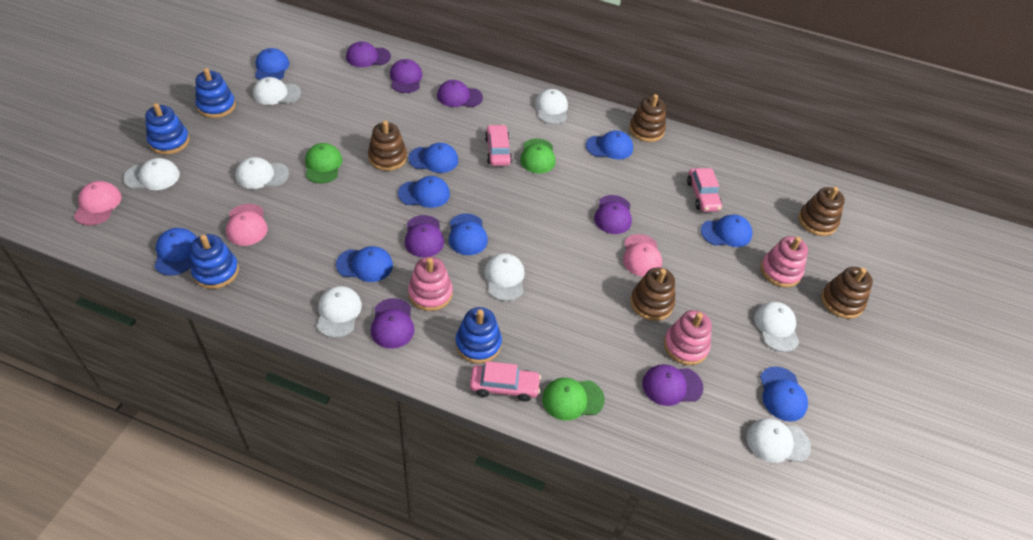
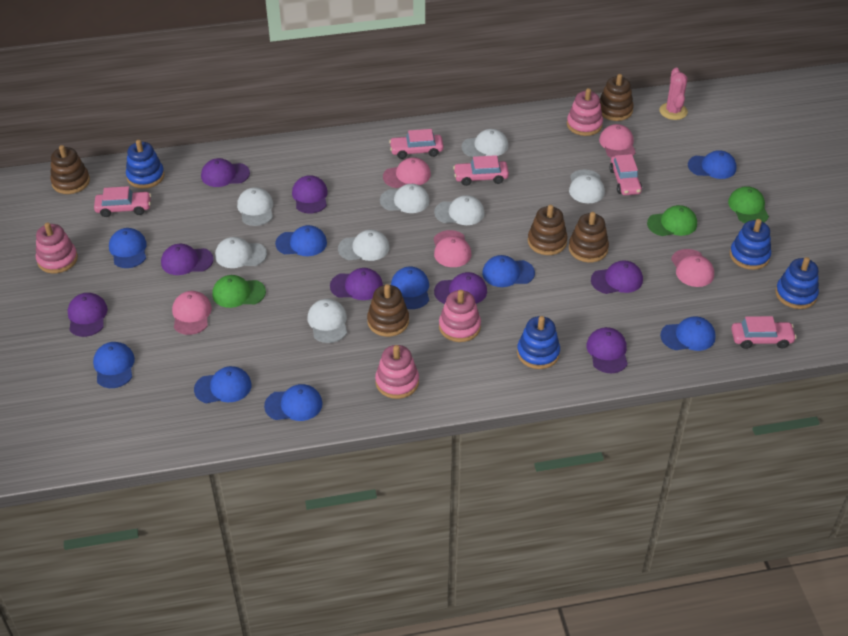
pink cactus: 0 -> 1
pink cap: 3 -> 5
pink car: 3 -> 5
pink stacking toy: 3 -> 4
purple cap: 7 -> 8

